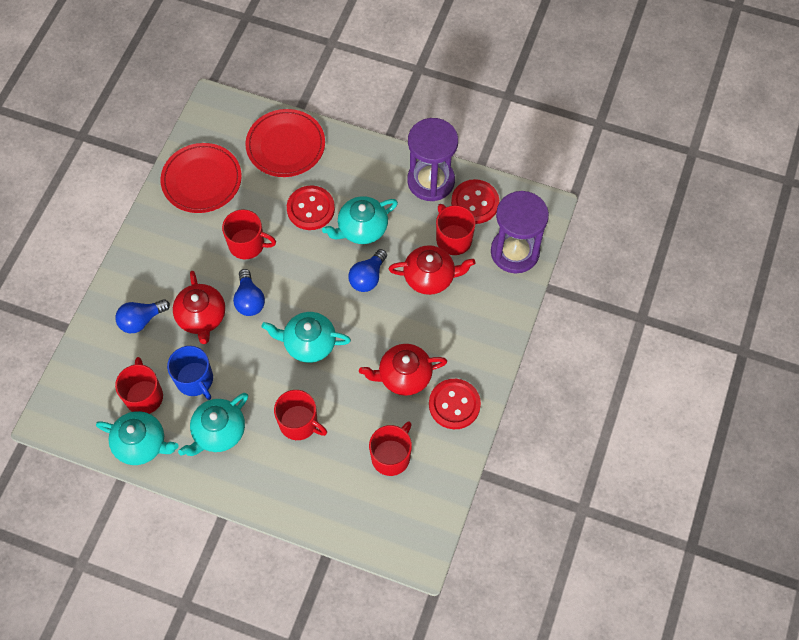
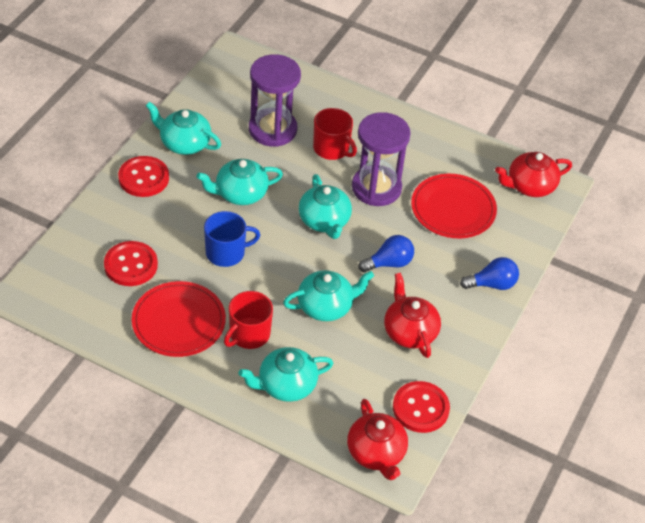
blue light bulb: 3 -> 2
red mug: 5 -> 2
turquoise teapot: 4 -> 5

